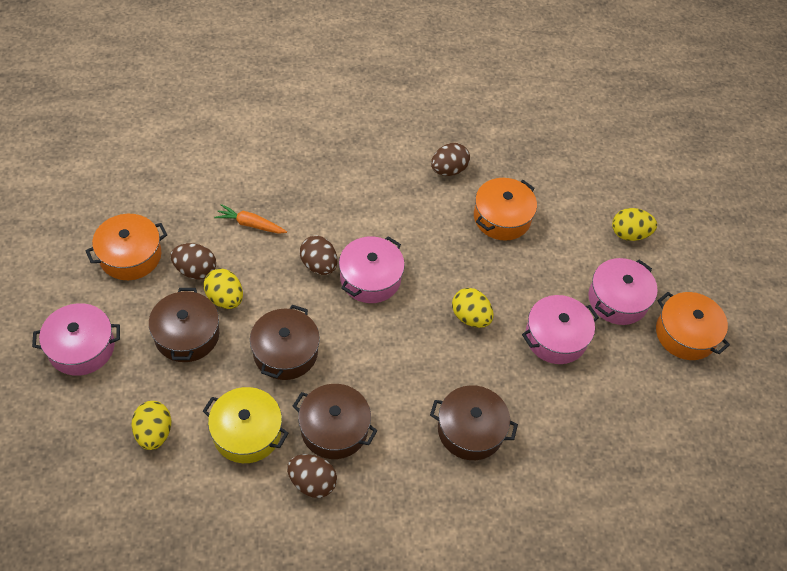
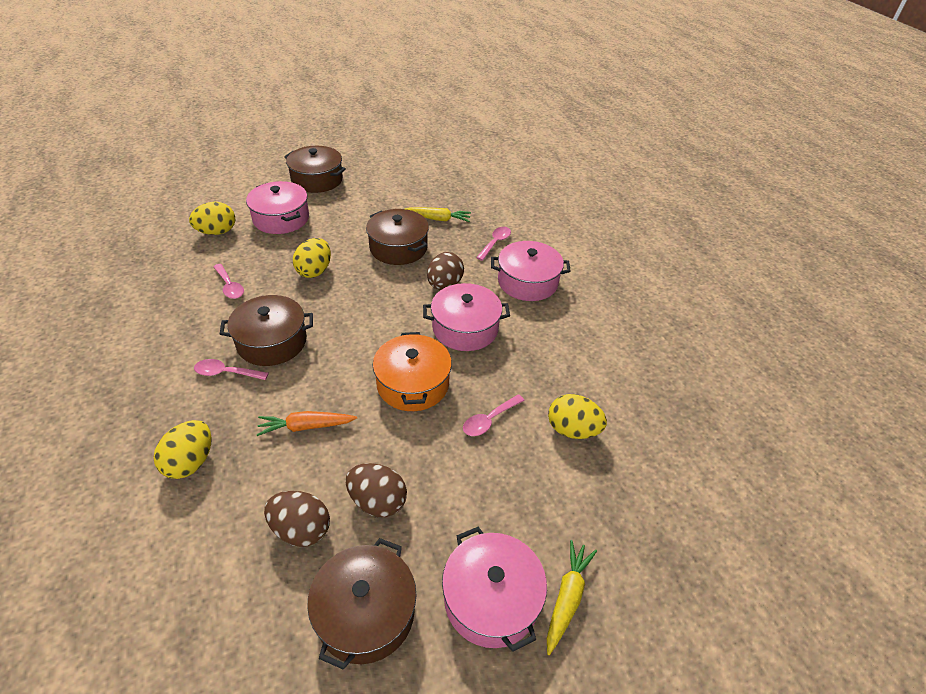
brown egg: 4 -> 3
orange pot: 3 -> 1
pink spoon: 0 -> 4
yellow carrot: 0 -> 2
yellow pot: 1 -> 0

